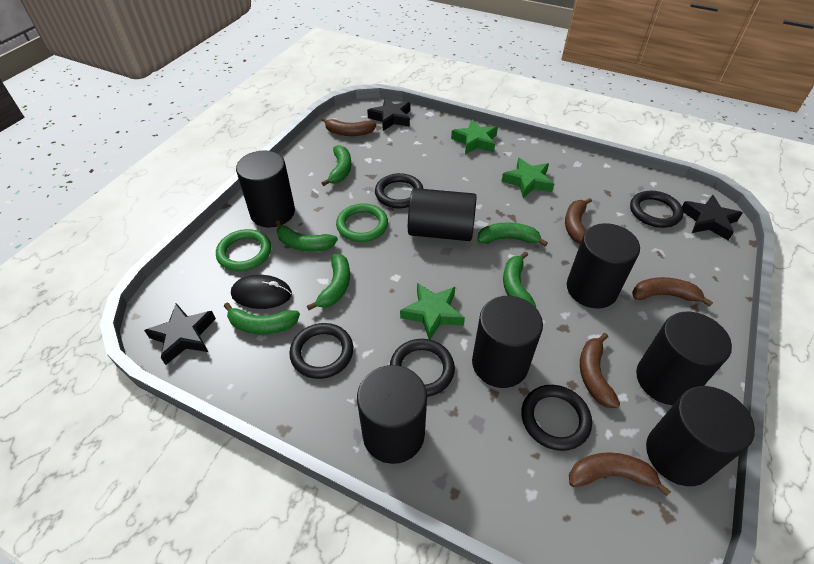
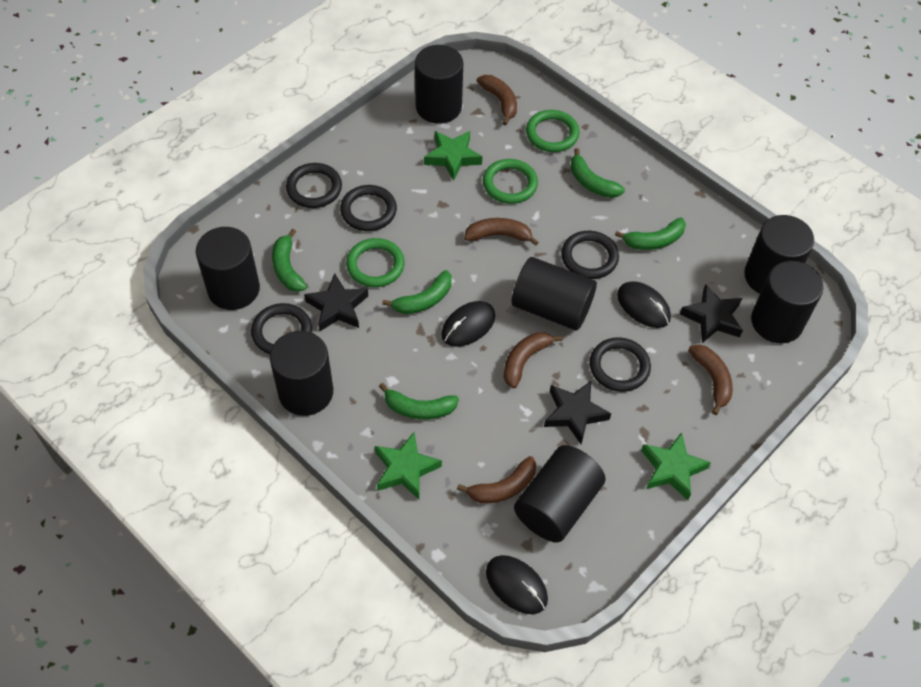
black mouse: 1 -> 3
green banana: 6 -> 5
green ring: 2 -> 3

